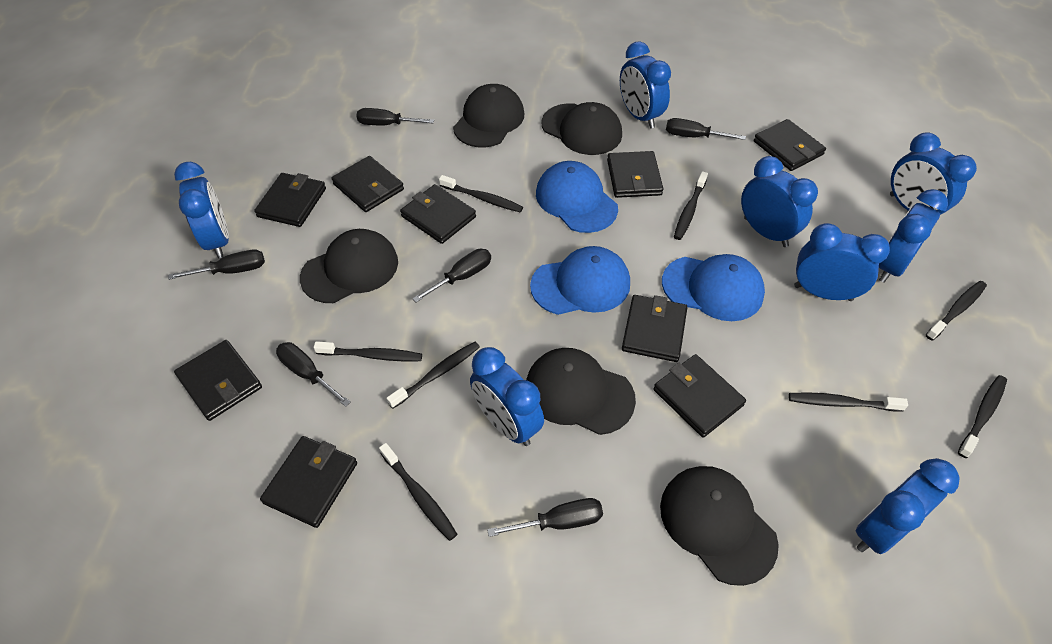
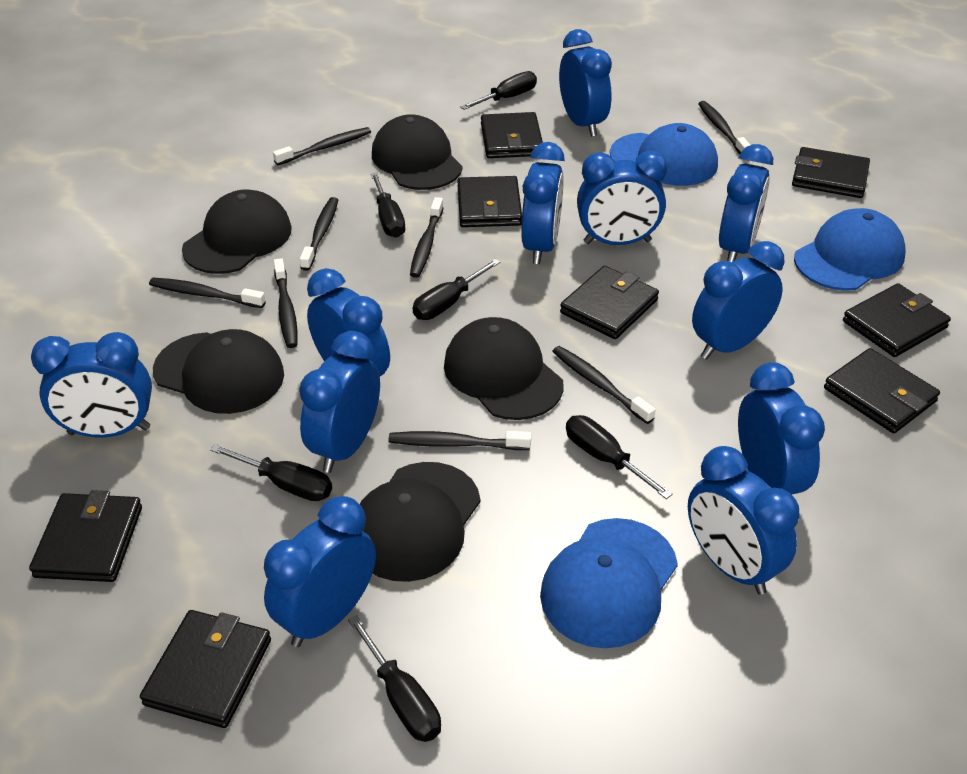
black wallet: 9 -> 8
blue clock: 8 -> 11

